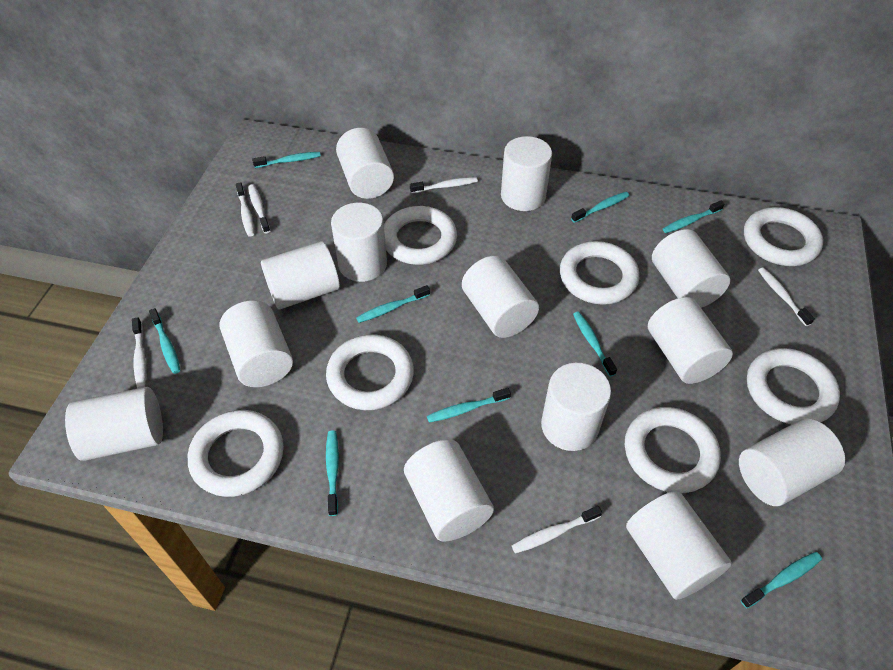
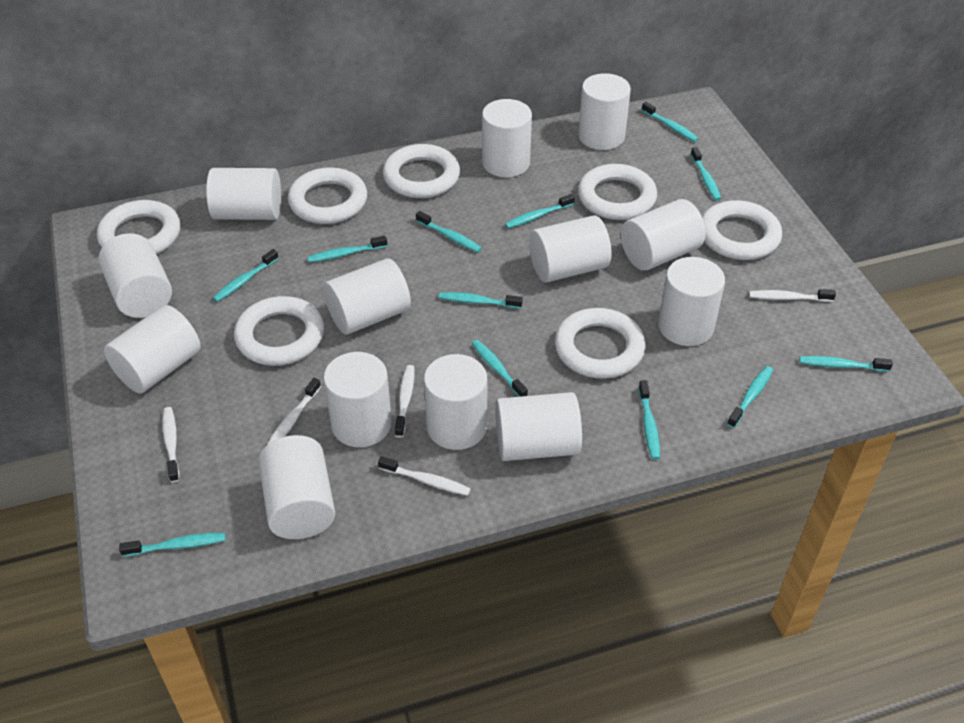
turquoise toothbrush: 9 -> 12
white toothbrush: 6 -> 5

